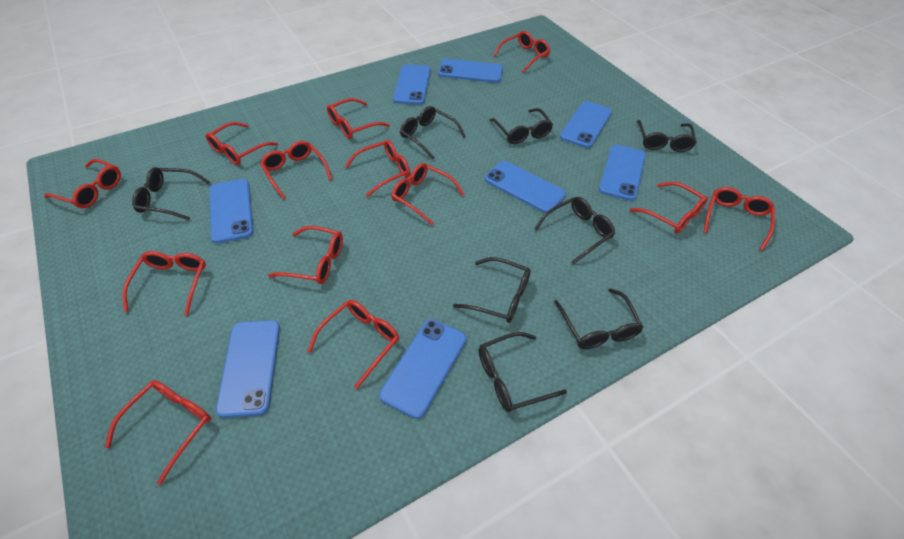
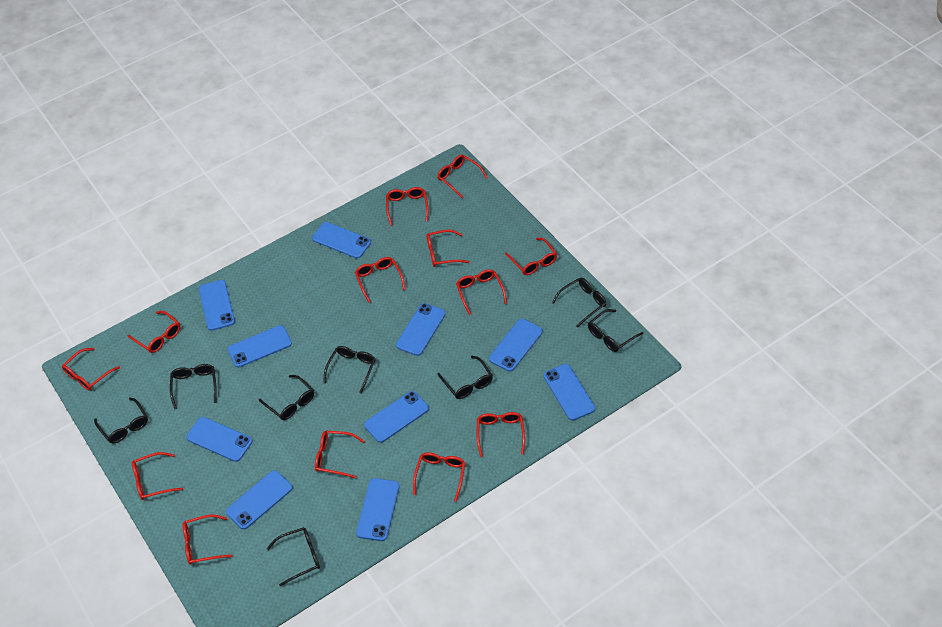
blue phone: 8 -> 10

